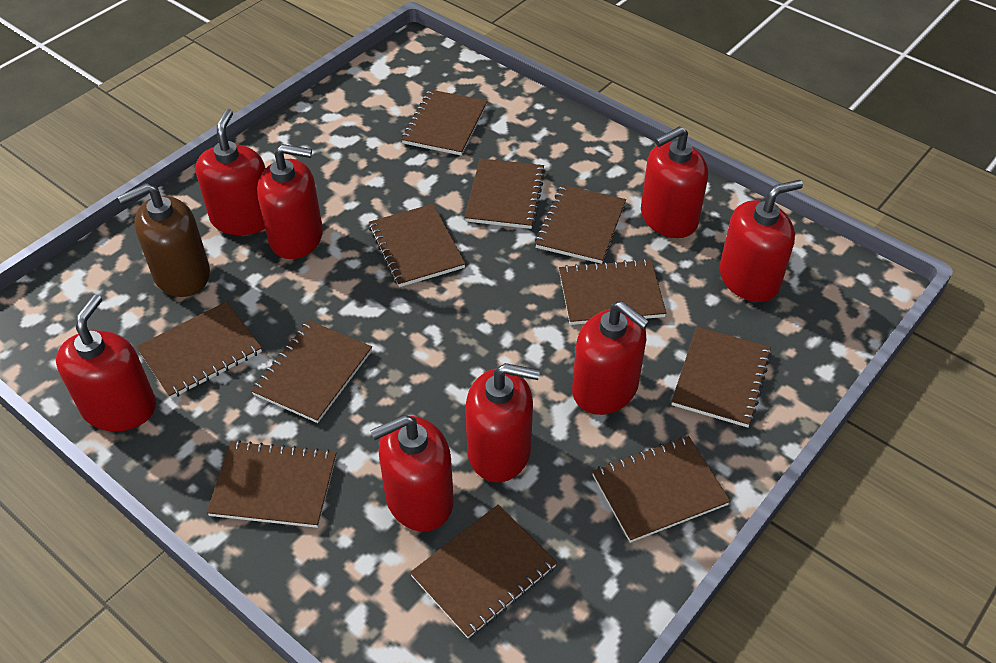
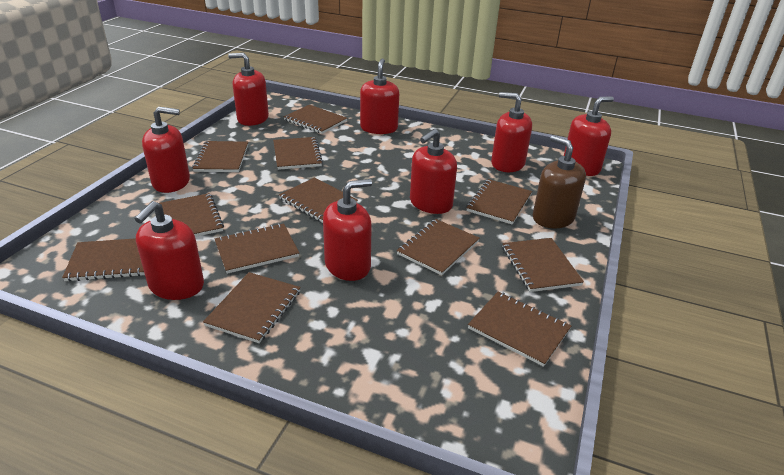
brown notebook: 11 -> 12

